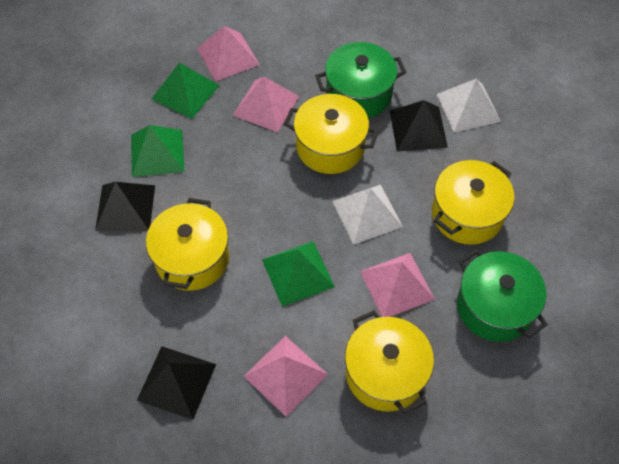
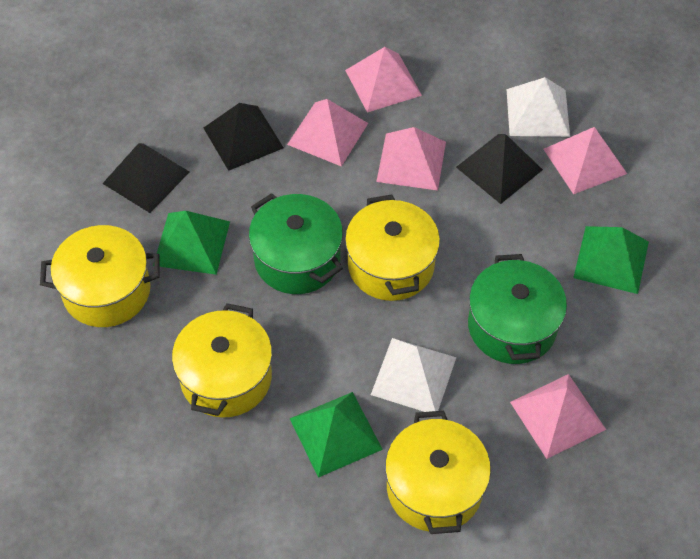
pink pyramid: 4 -> 5

